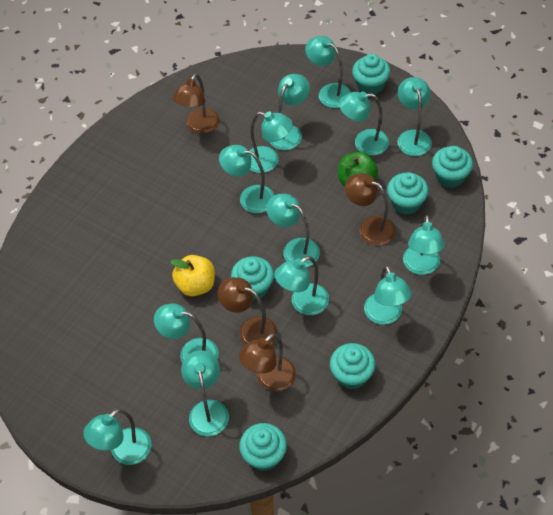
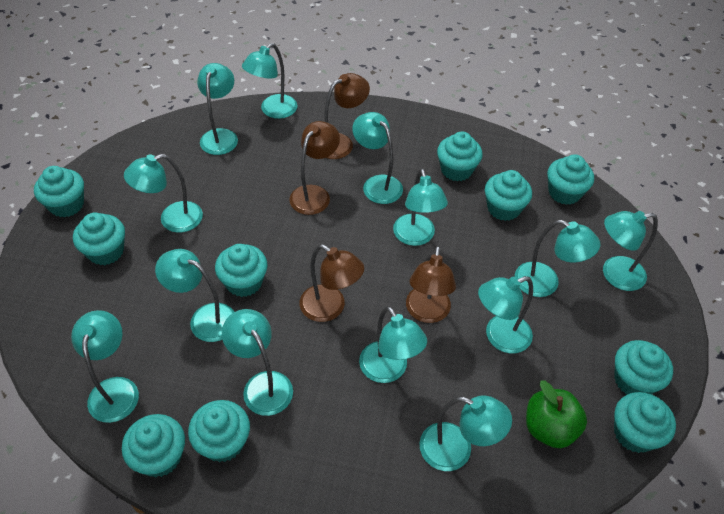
turquoise cupcake: 6 -> 10
yellow apple: 1 -> 0

